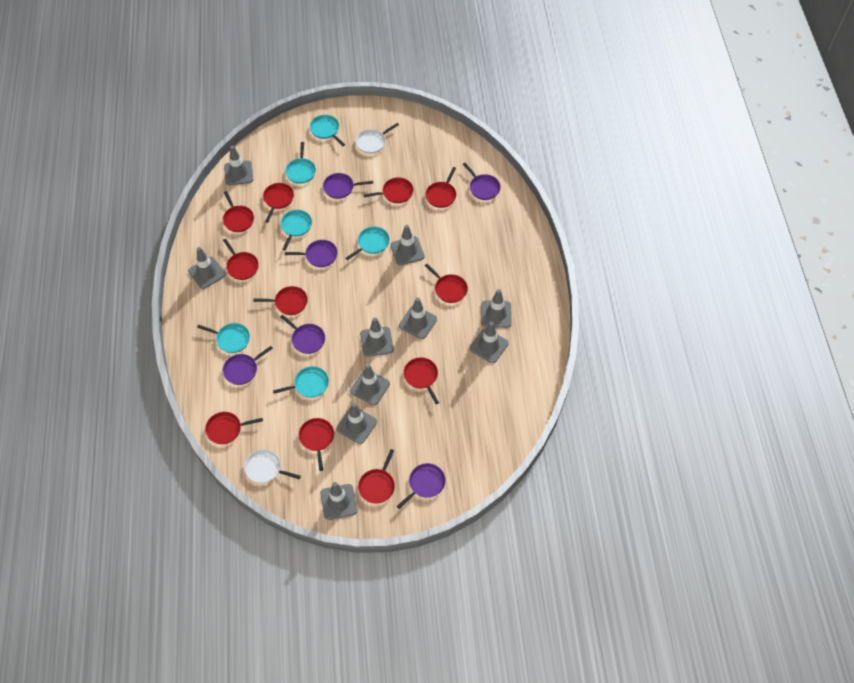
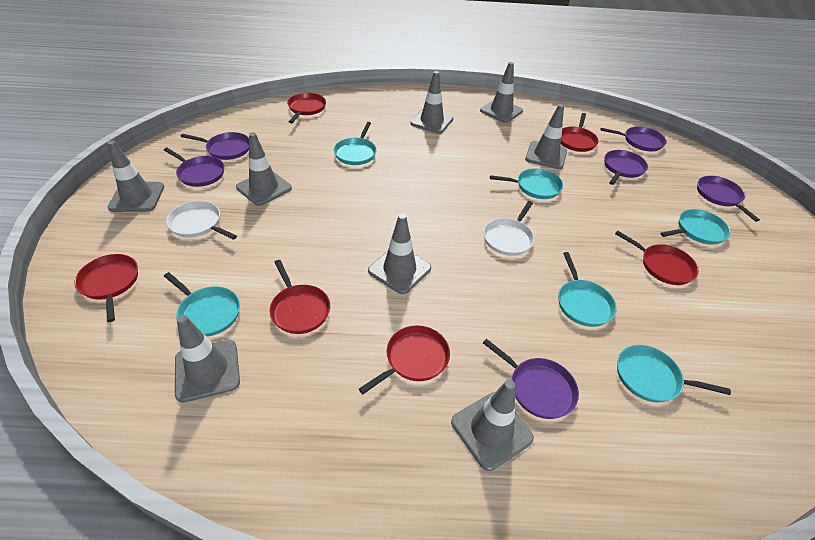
grey traffic cone: 10 -> 8
red pan: 11 -> 6

